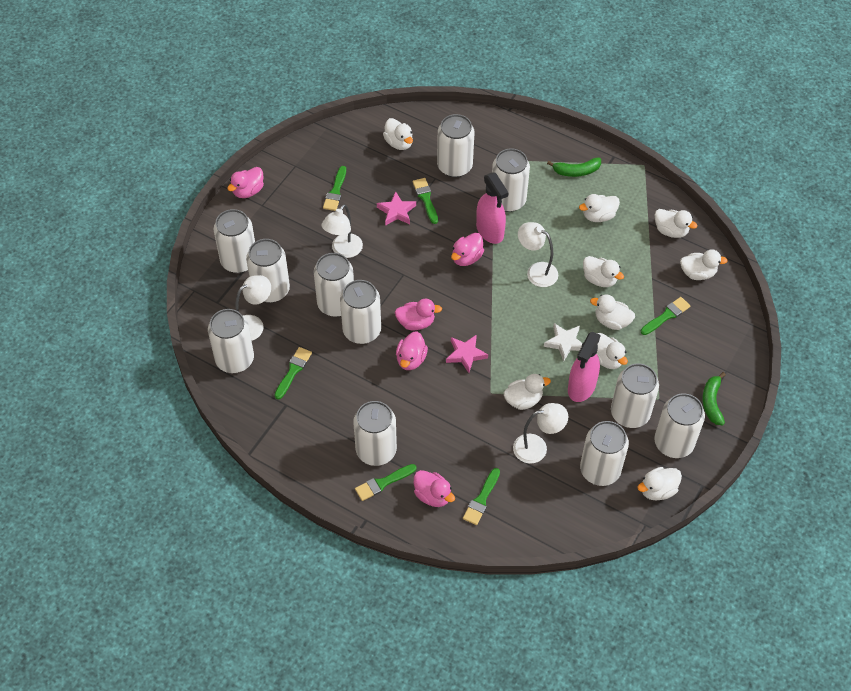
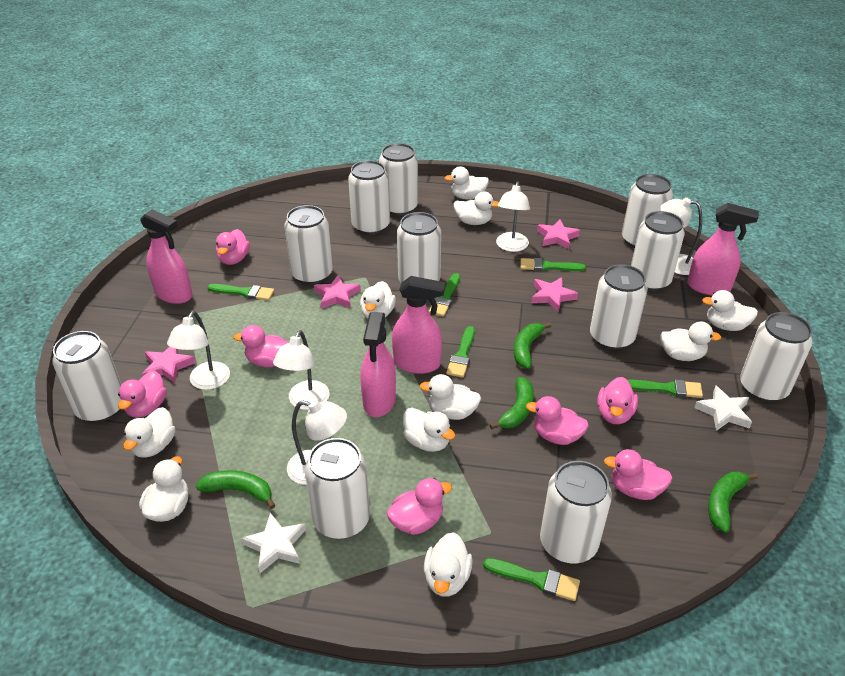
green banana: 2 -> 4
pink duck: 5 -> 7
pink spray bottle: 2 -> 4
pink star: 2 -> 4
white duck: 9 -> 10
white lamp: 4 -> 5
white star: 1 -> 2

